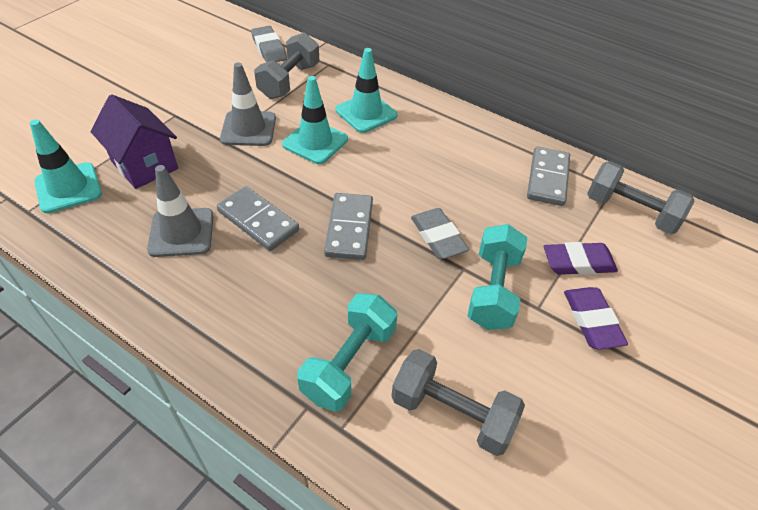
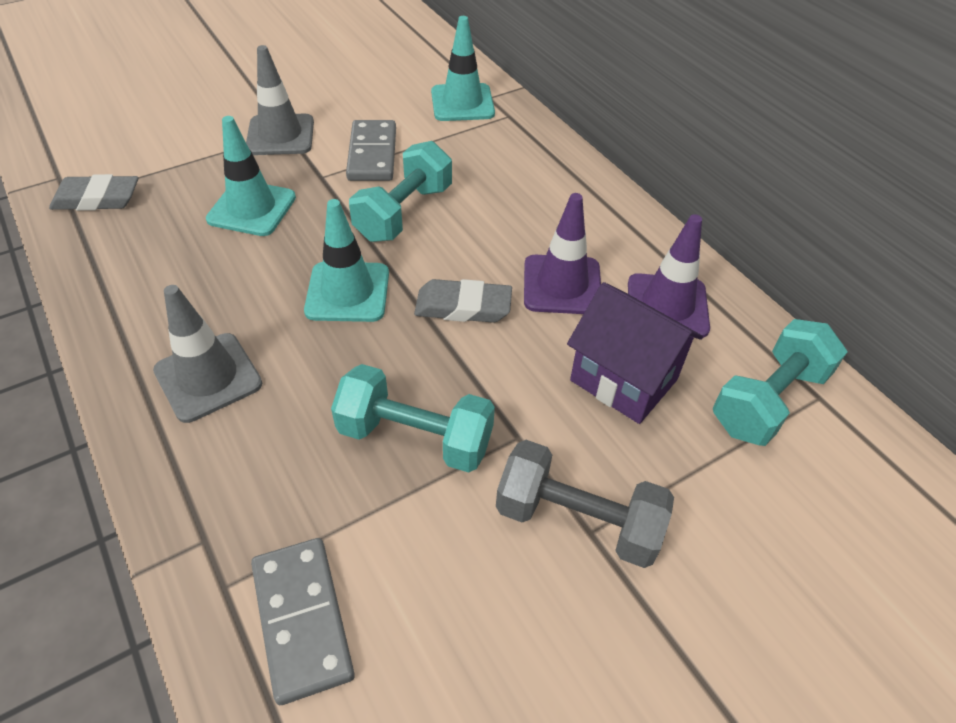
grey domino: 3 -> 2
grey dumbbell: 3 -> 1
purple eraser: 2 -> 0
purple traffic cone: 0 -> 2
turquoise dumbbell: 2 -> 3

